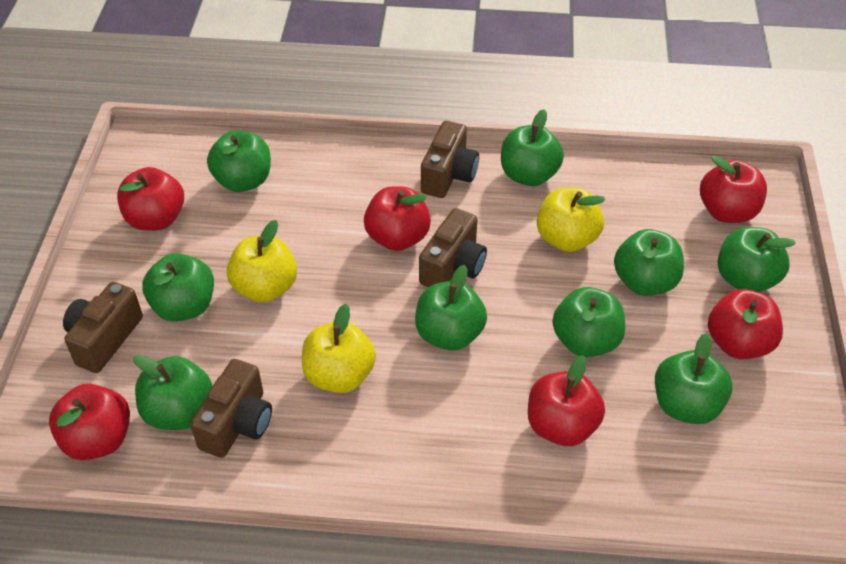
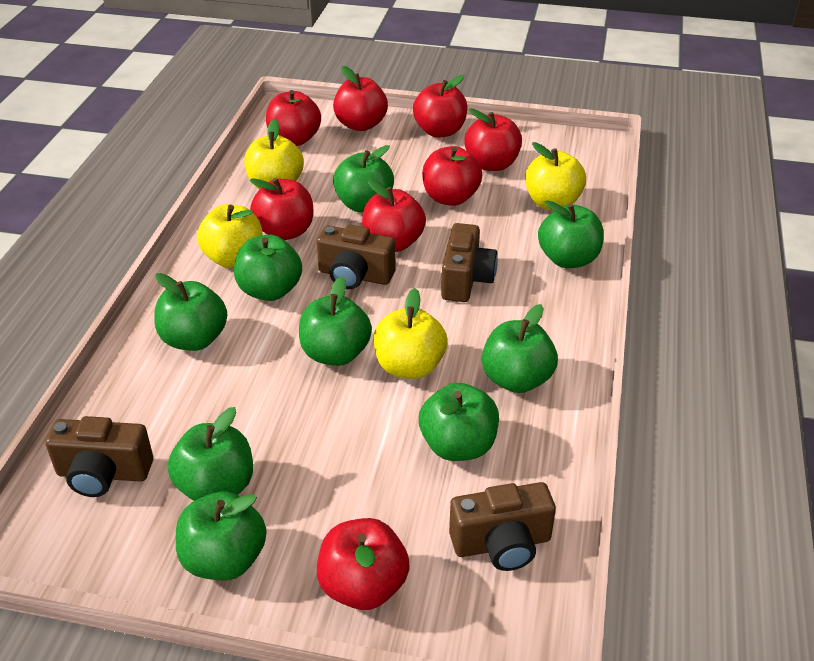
red apple: 6 -> 8
yellow apple: 3 -> 4

